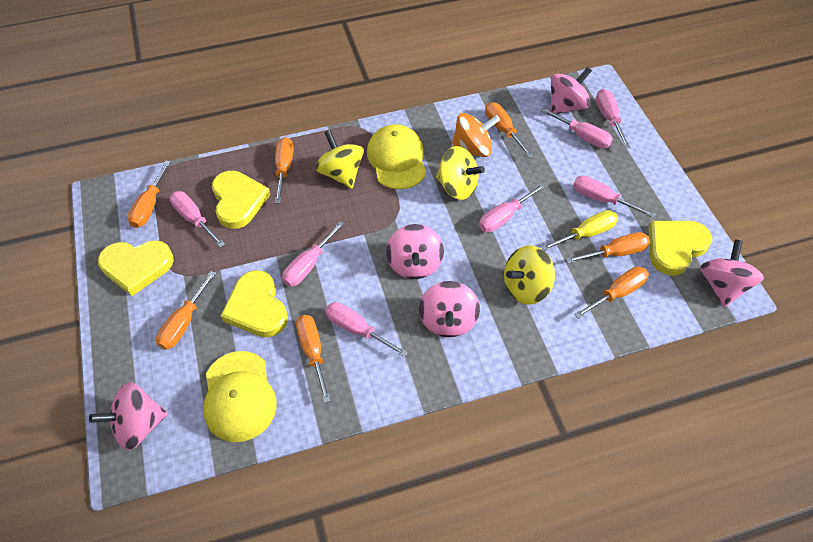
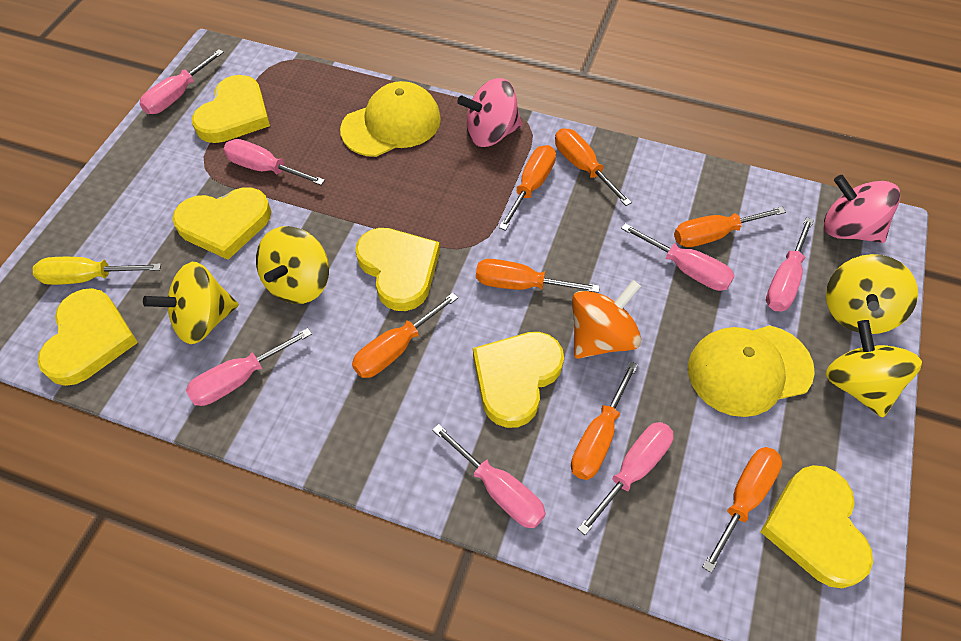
pink spinning top: 5 -> 2
yellow heart: 4 -> 6
yellow spinning top: 3 -> 4

